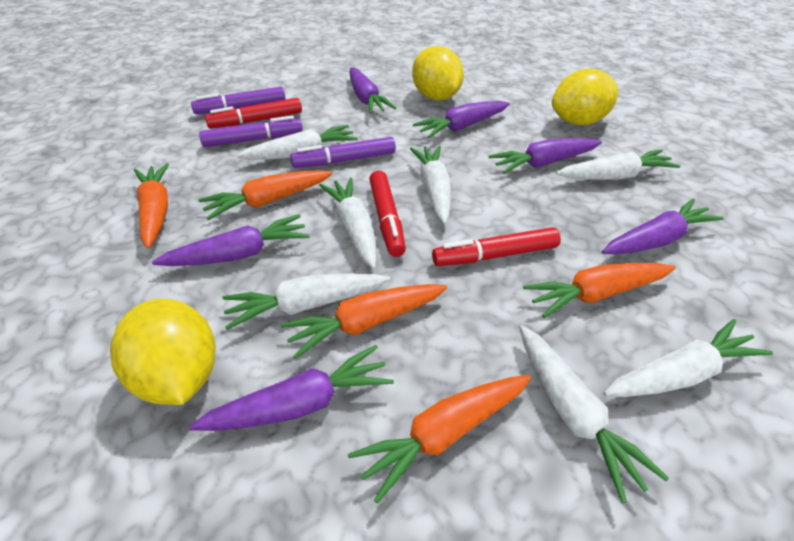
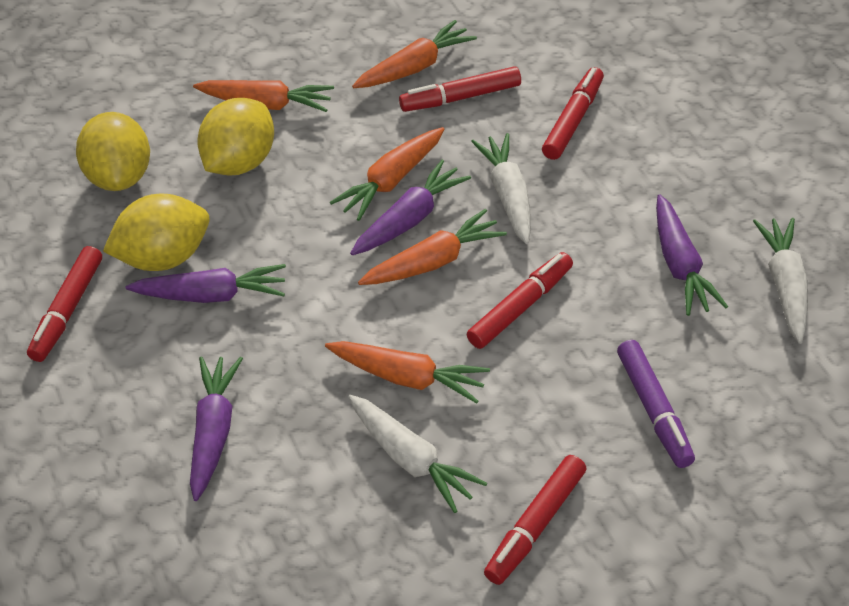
purple carrot: 6 -> 4
purple marker: 3 -> 1
red marker: 3 -> 5
white carrot: 7 -> 3

